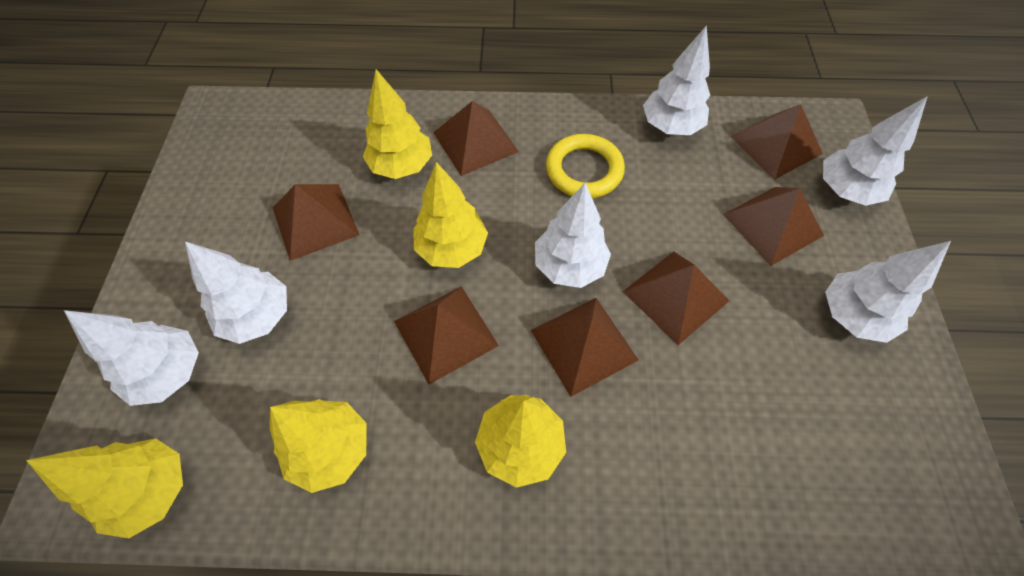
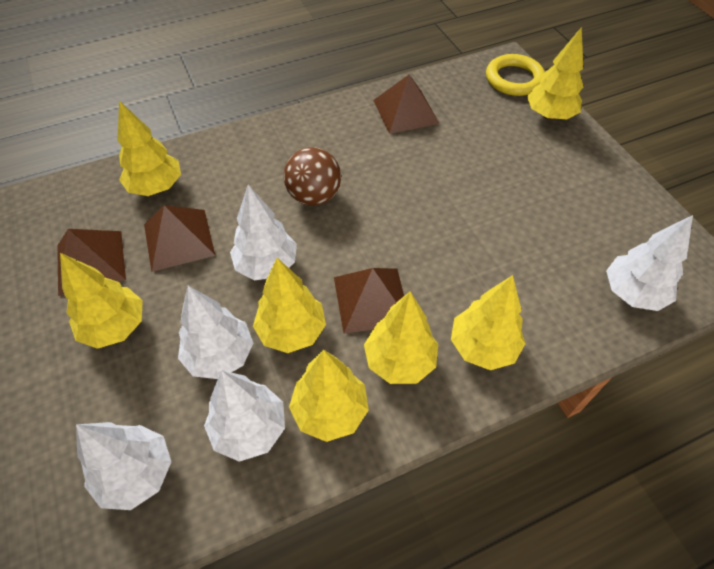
brown ball: 0 -> 1
brown pyramid: 7 -> 4
white tree: 6 -> 5
yellow tree: 5 -> 7

